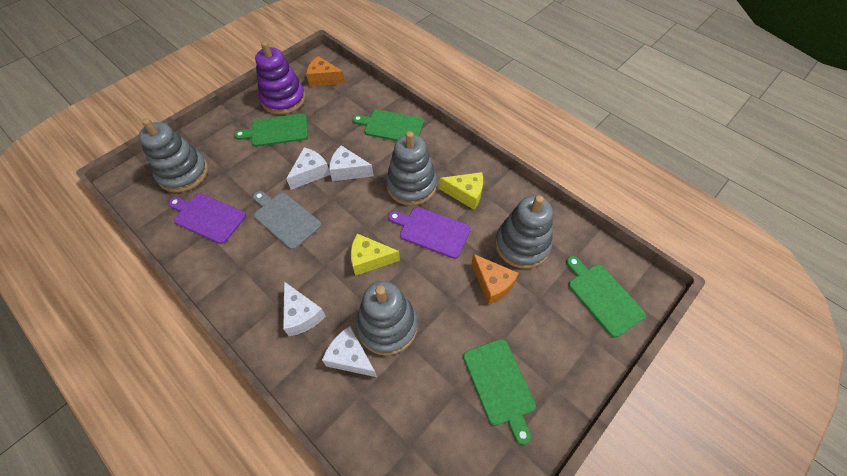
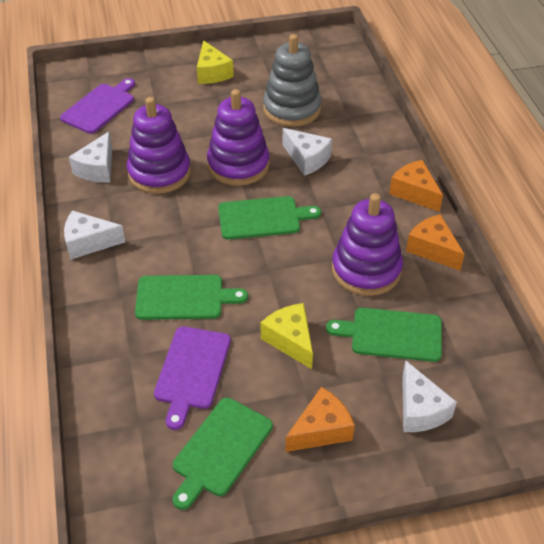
grey cutting board: 1 -> 0
grey stacking toy: 4 -> 1
orange cheese: 2 -> 3
purple stacking toy: 1 -> 3

